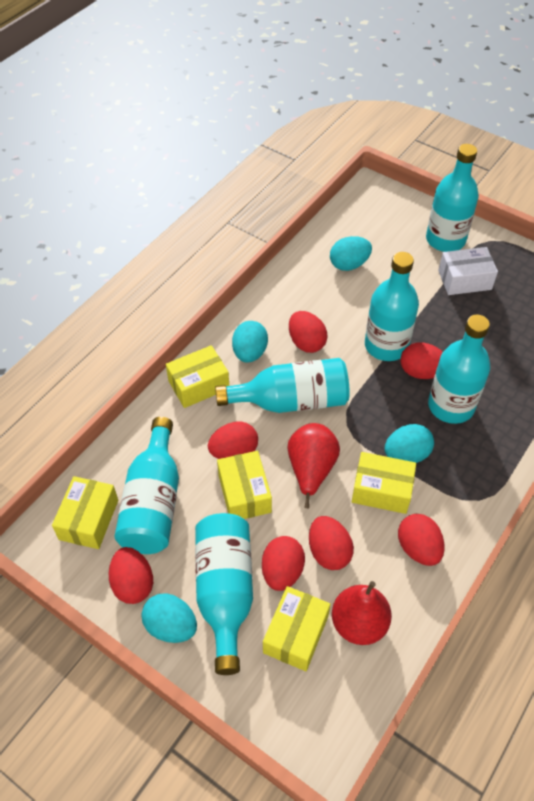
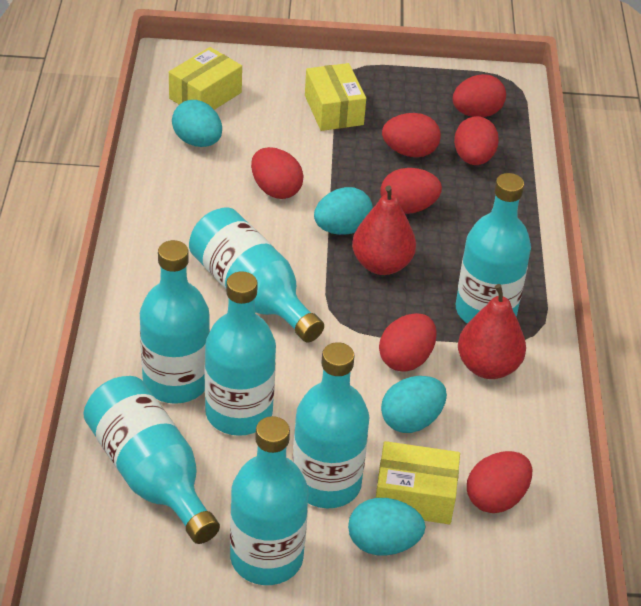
turquoise bottle: 6 -> 7
white box: 1 -> 0
yellow box: 5 -> 3

